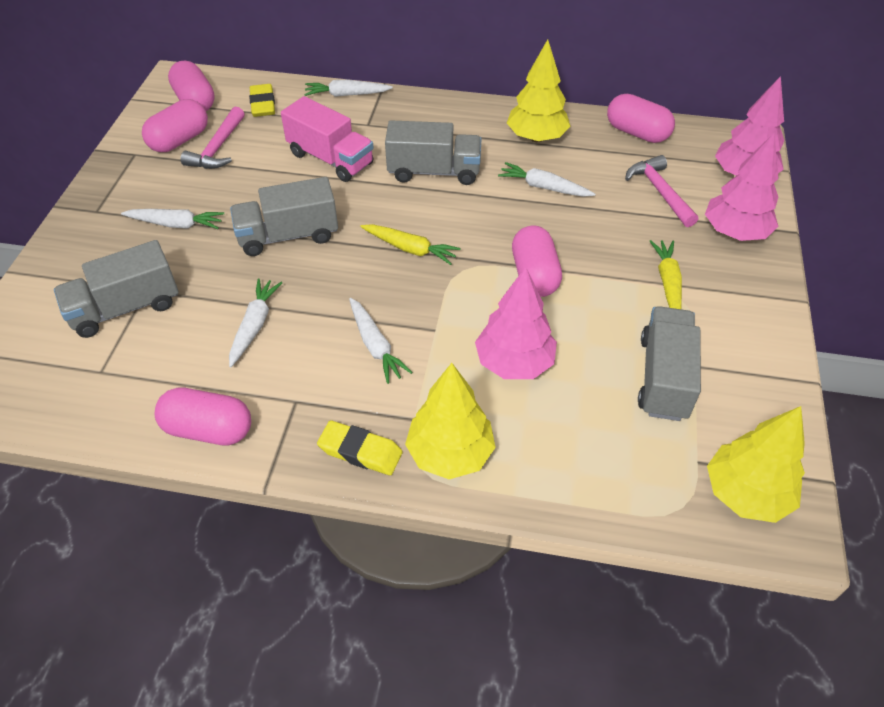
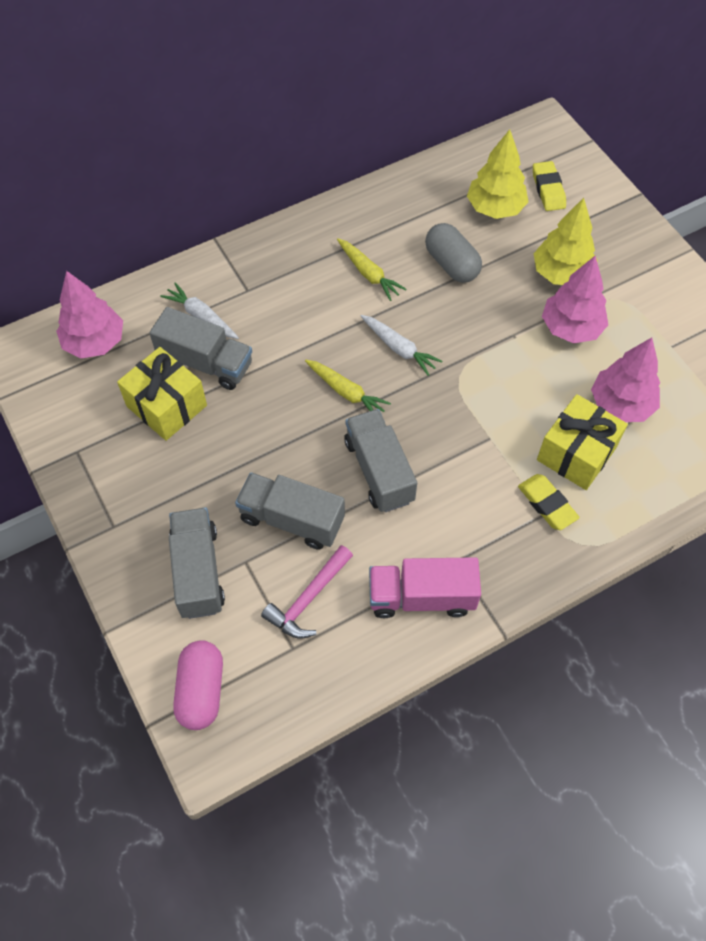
grey capsule: 0 -> 1
pink capsule: 5 -> 1
pink hammer: 2 -> 1
white carrot: 5 -> 2
yellow gift: 0 -> 2
yellow tree: 3 -> 2

